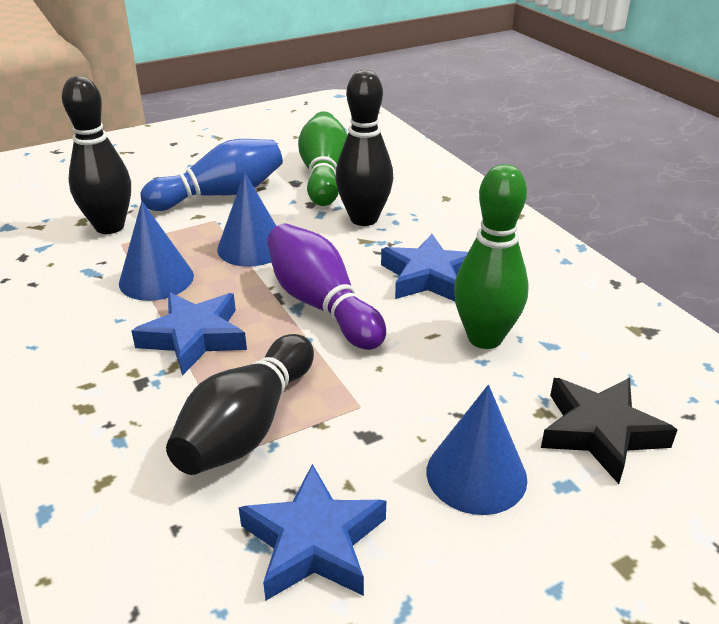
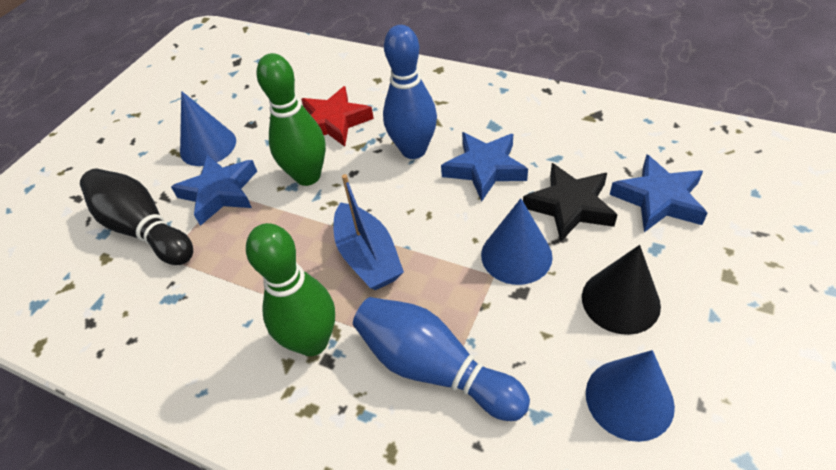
black bowling pin: 3 -> 1
black cone: 0 -> 1
blue boat: 0 -> 1
blue bowling pin: 1 -> 2
purple bowling pin: 1 -> 0
red star: 0 -> 1

